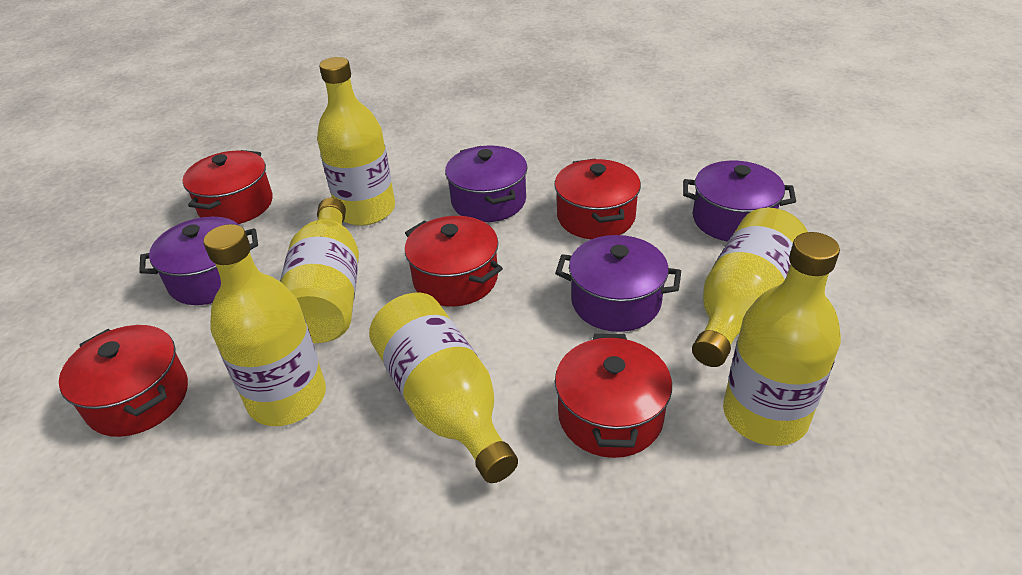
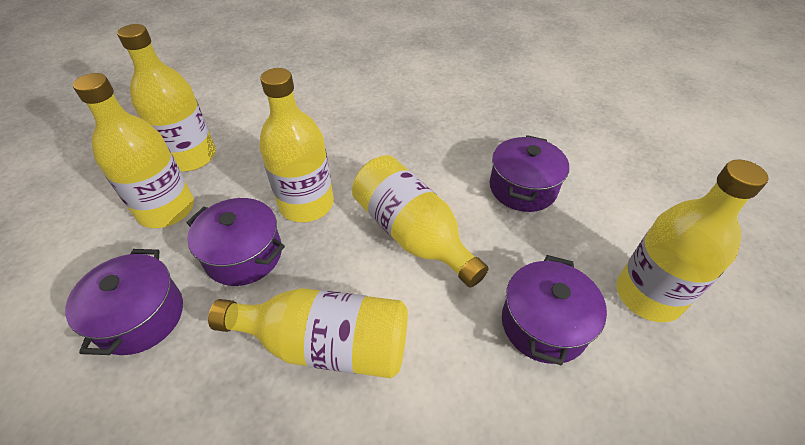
red pot: 5 -> 0

